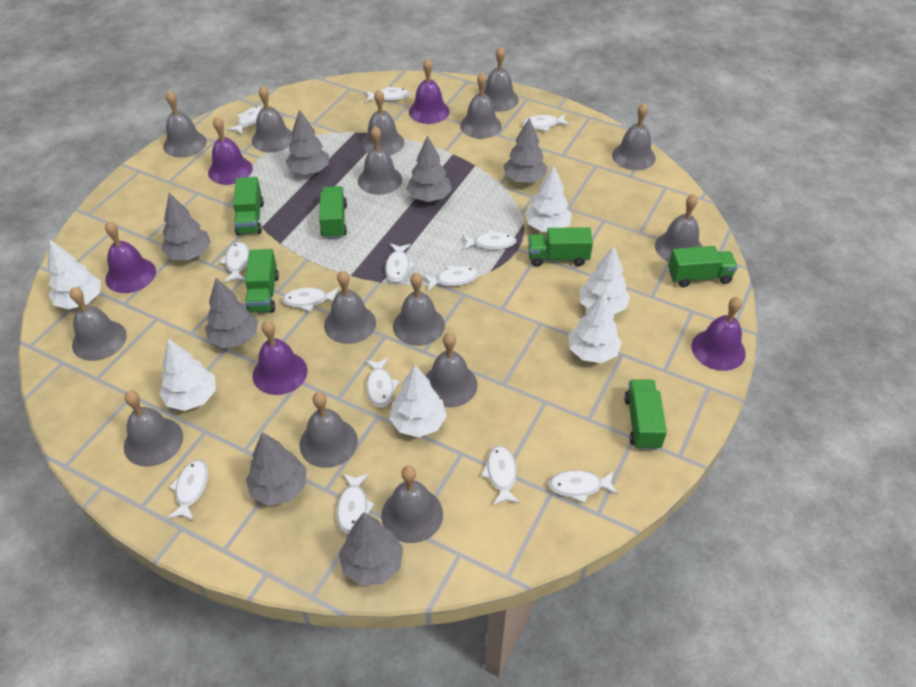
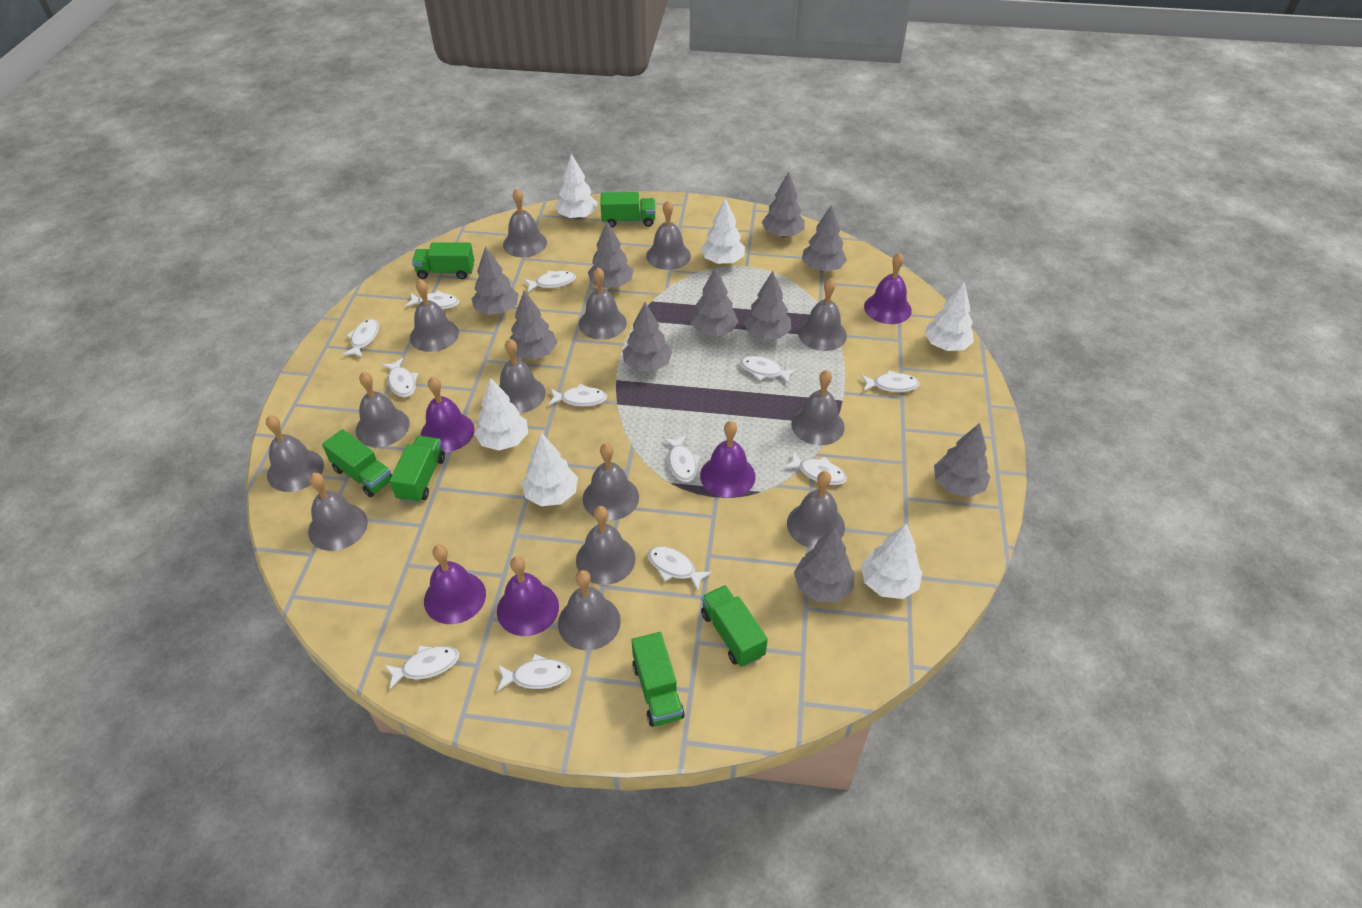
grey bell: 15 -> 14
grey tree: 7 -> 10
white fish: 13 -> 12

